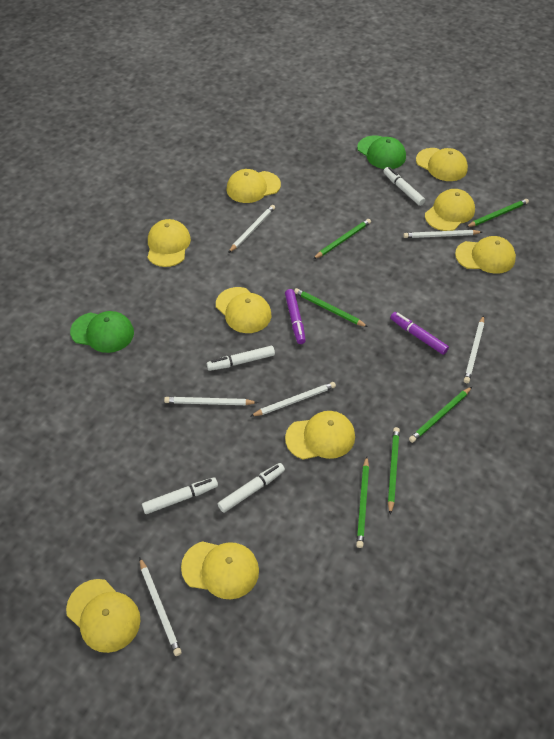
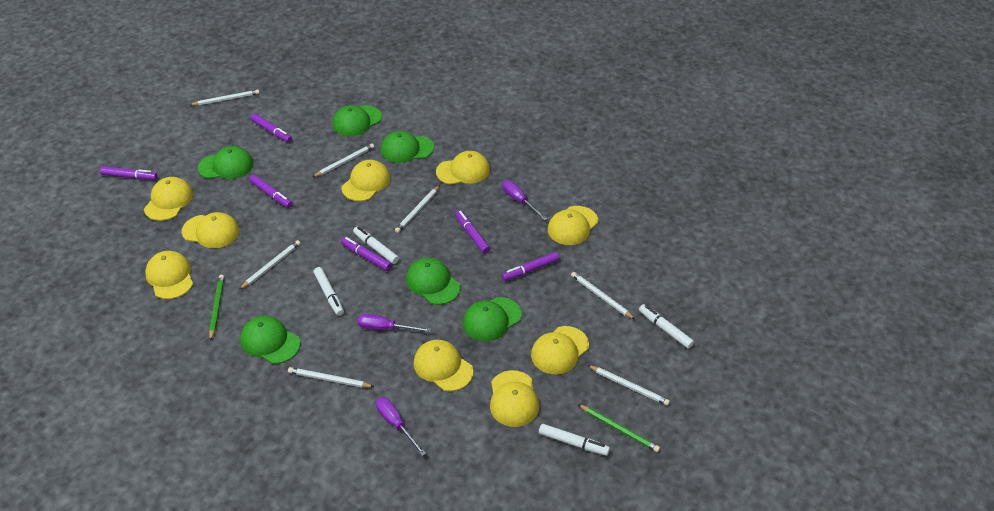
green cap: 2 -> 6
green pencil: 6 -> 2
purple marker: 2 -> 6
purple screwdriver: 0 -> 3
white pencil: 6 -> 7

